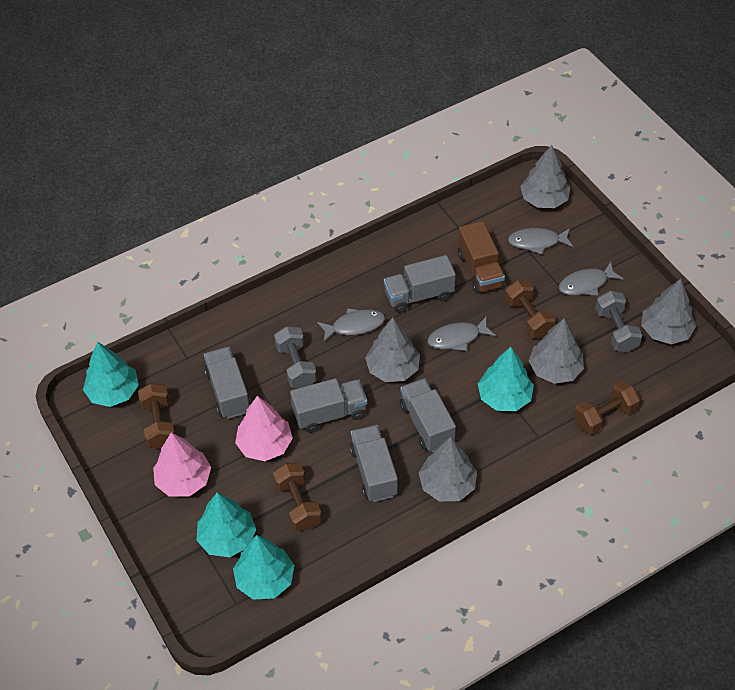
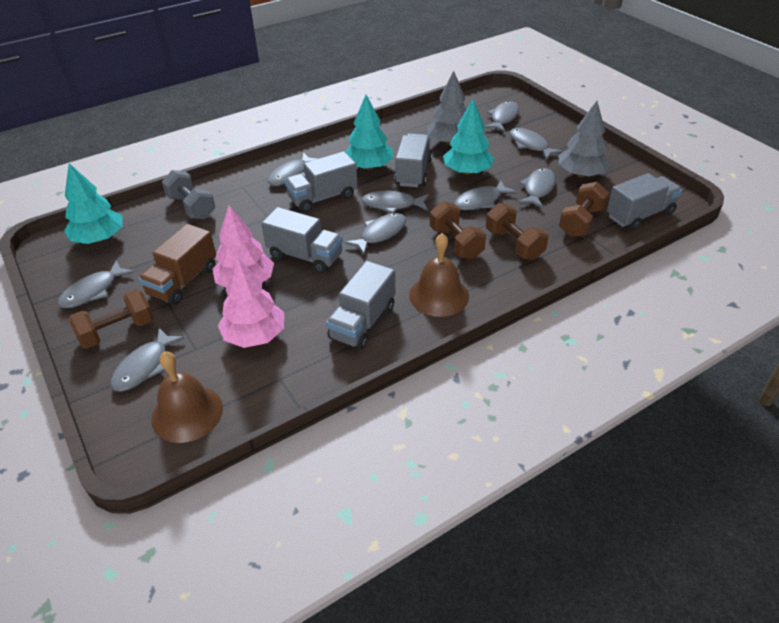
brown bell: 0 -> 2
grey dumbbell: 2 -> 1
grey fish: 4 -> 9
grey tree: 5 -> 2
turquoise tree: 4 -> 3

